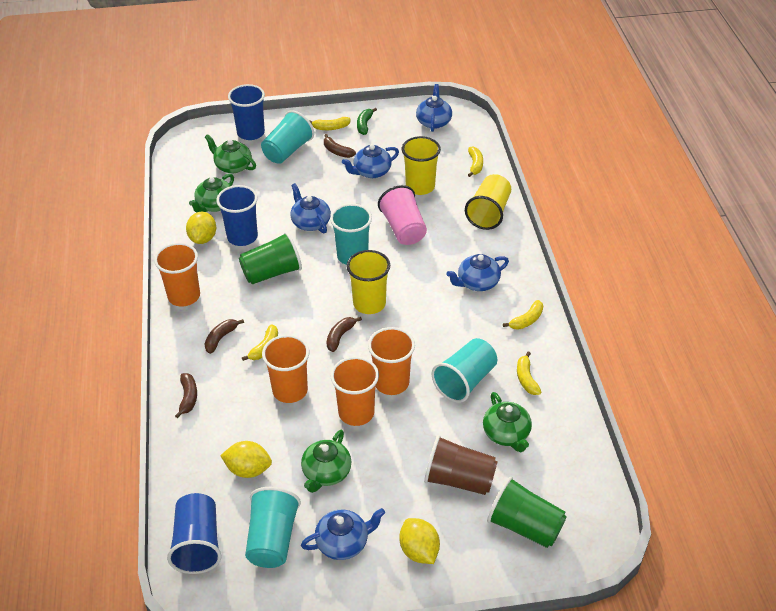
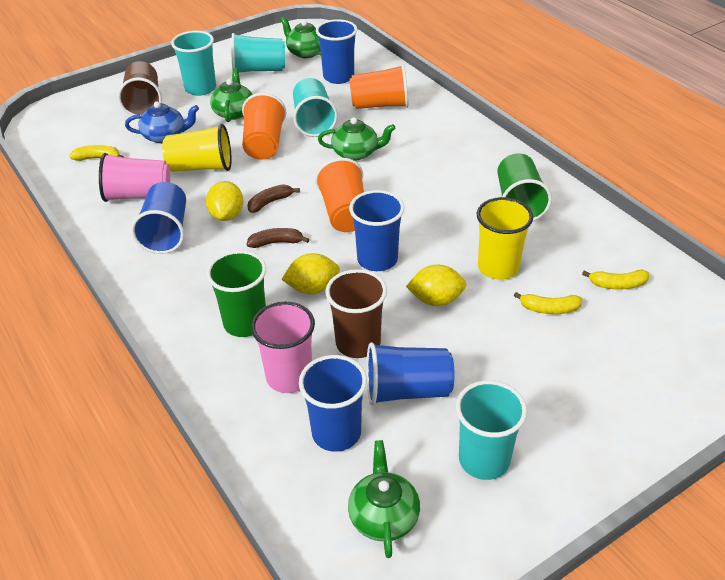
blue cup: 3 -> 5
blue teapot: 5 -> 1
brown banana: 4 -> 2
brown cup: 1 -> 2
green banana: 1 -> 0
orange cup: 4 -> 3
pink cup: 1 -> 2
yellow banana: 5 -> 3
yellow cup: 3 -> 2

